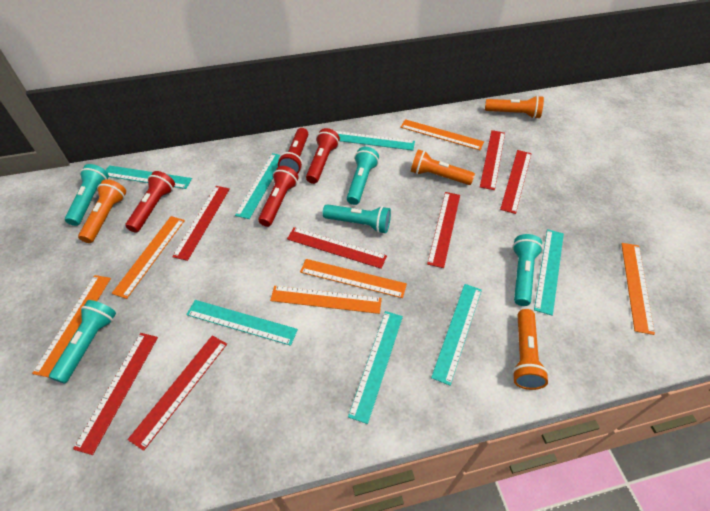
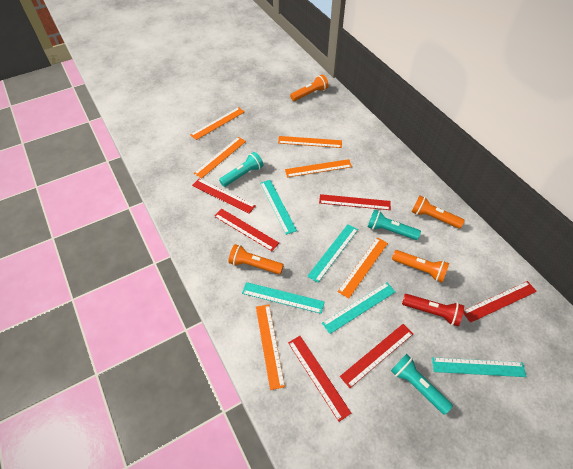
red flashlight: 4 -> 1
red ruler: 7 -> 6
turquoise flashlight: 5 -> 3
turquoise ruler: 7 -> 5

